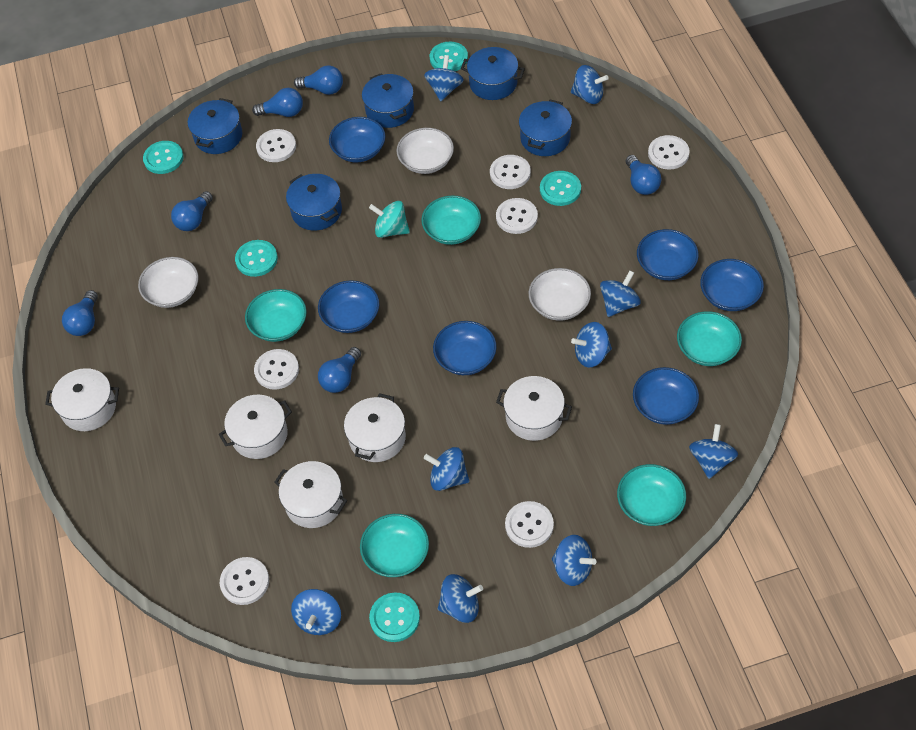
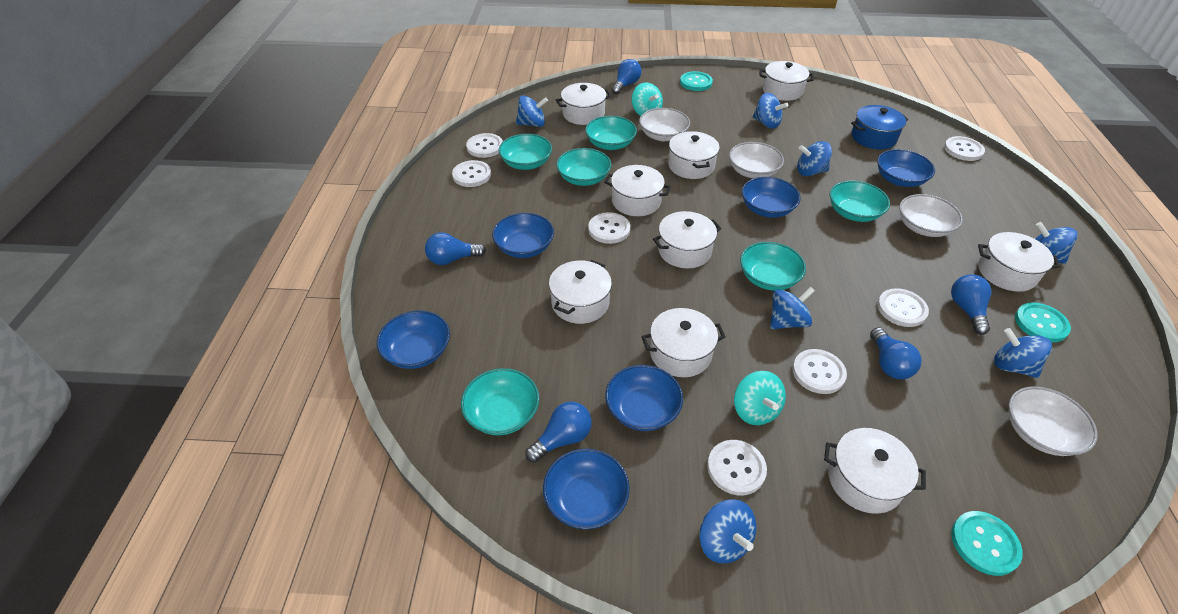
blue light bulb: 6 -> 5
blue pot: 5 -> 1
blue spinning top: 9 -> 7
turquoise bowl: 5 -> 6
turquoise button: 5 -> 3
turquoise spinning top: 1 -> 2
white bowl: 3 -> 4
white pot: 5 -> 9

